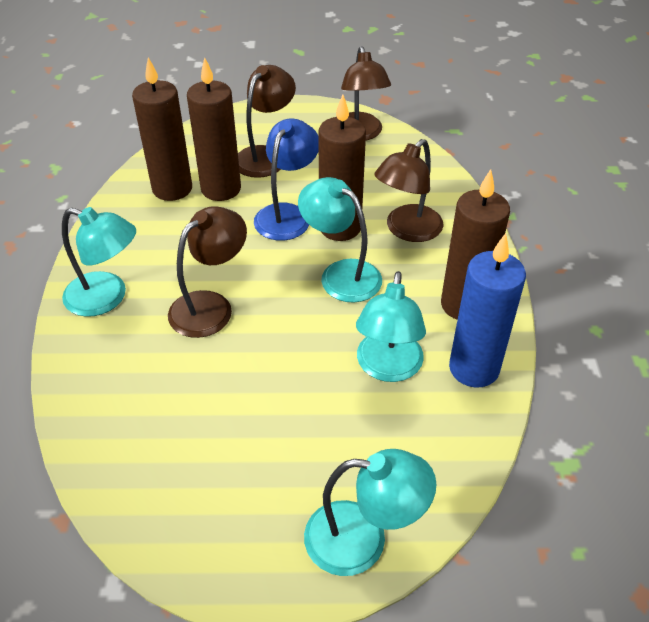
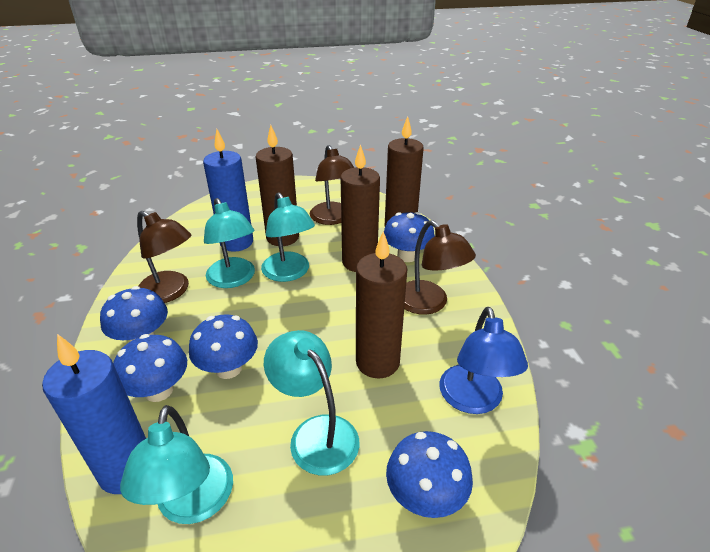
blue candle: 1 -> 2
blue mushroom: 0 -> 5
brown lamp: 4 -> 3

